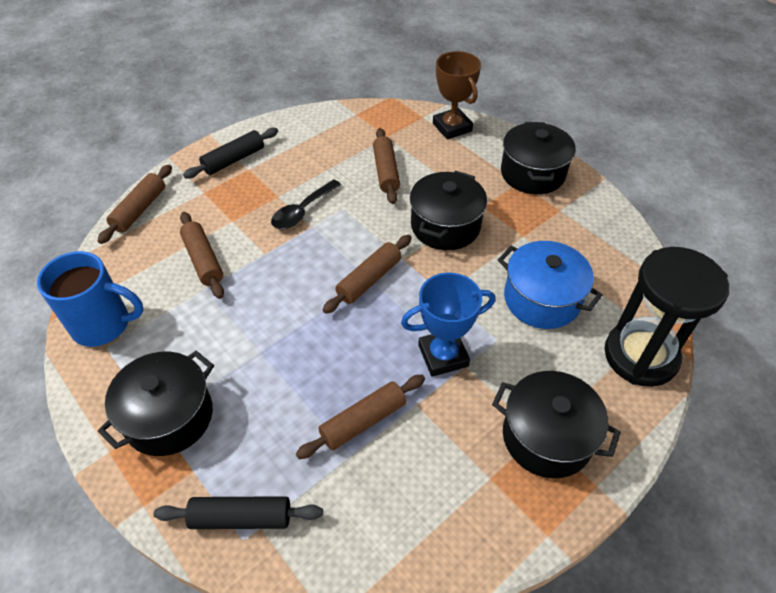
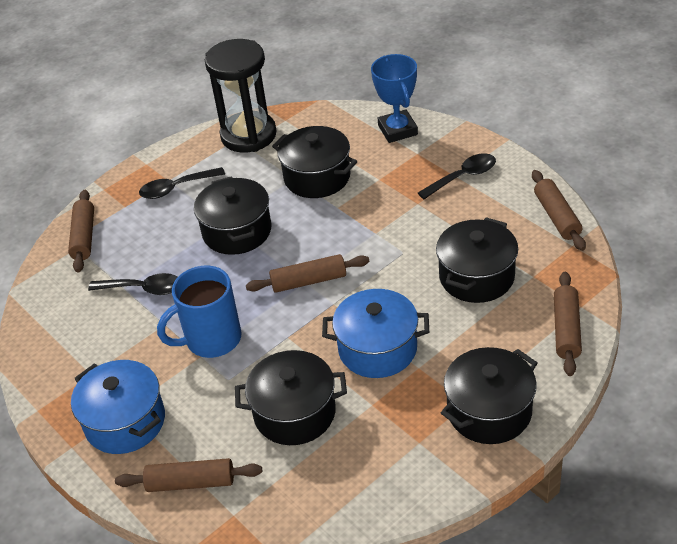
black pot: 4 -> 5
black rolling pin: 2 -> 0
black spoon: 1 -> 3
blue pot: 1 -> 2
brown trophy: 1 -> 0

